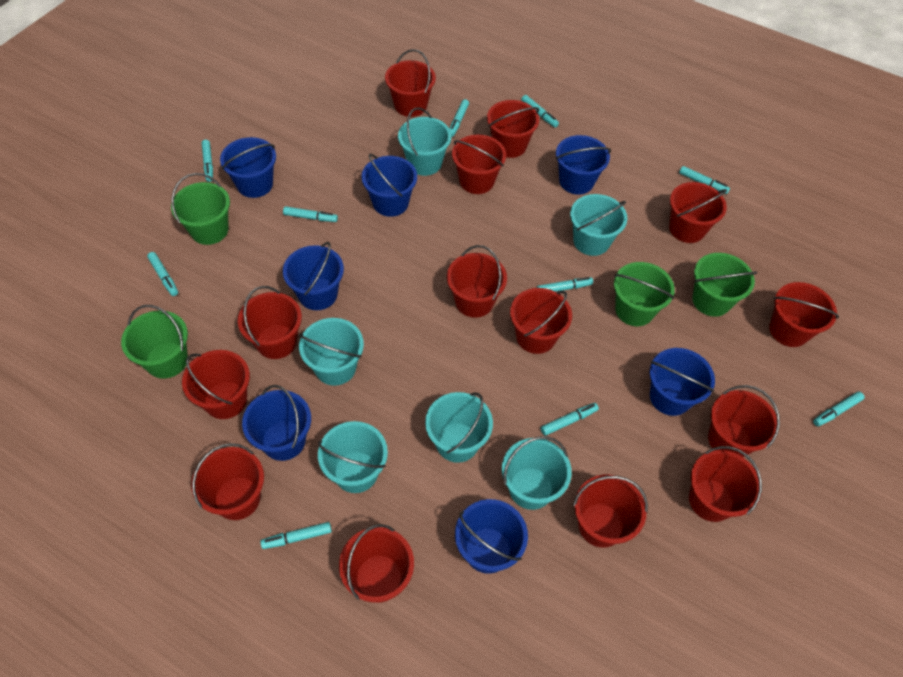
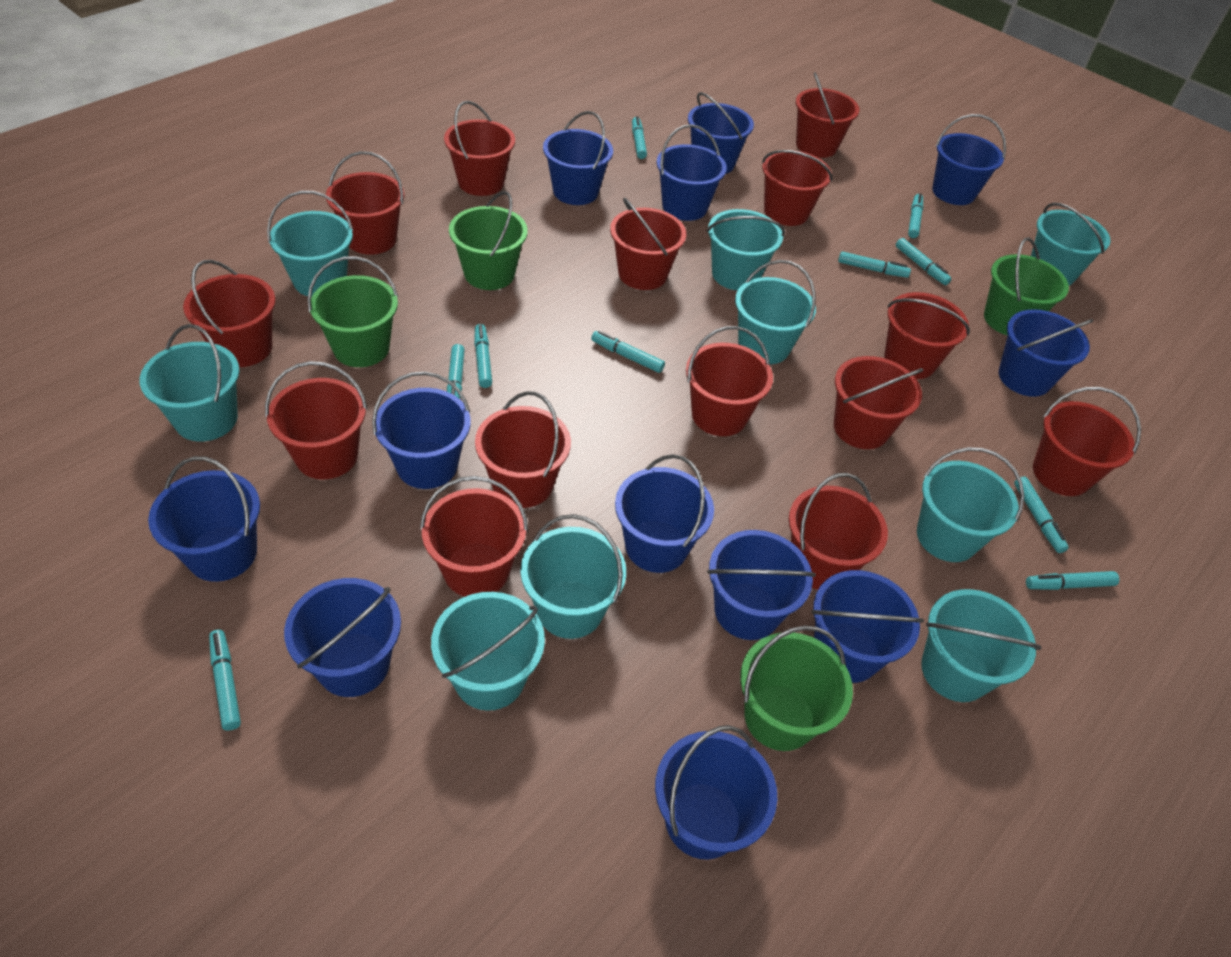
blue bucket: 7 -> 12
turquoise bucket: 6 -> 9

